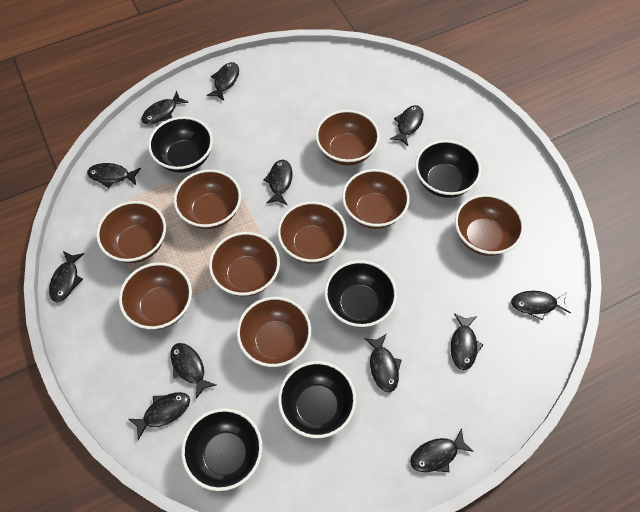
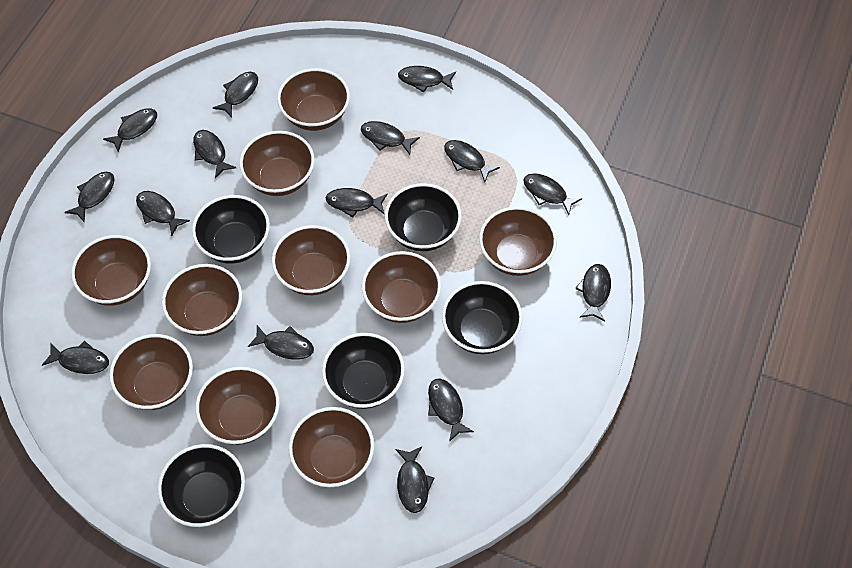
black fish: 12 -> 15
brown bowl: 9 -> 10

